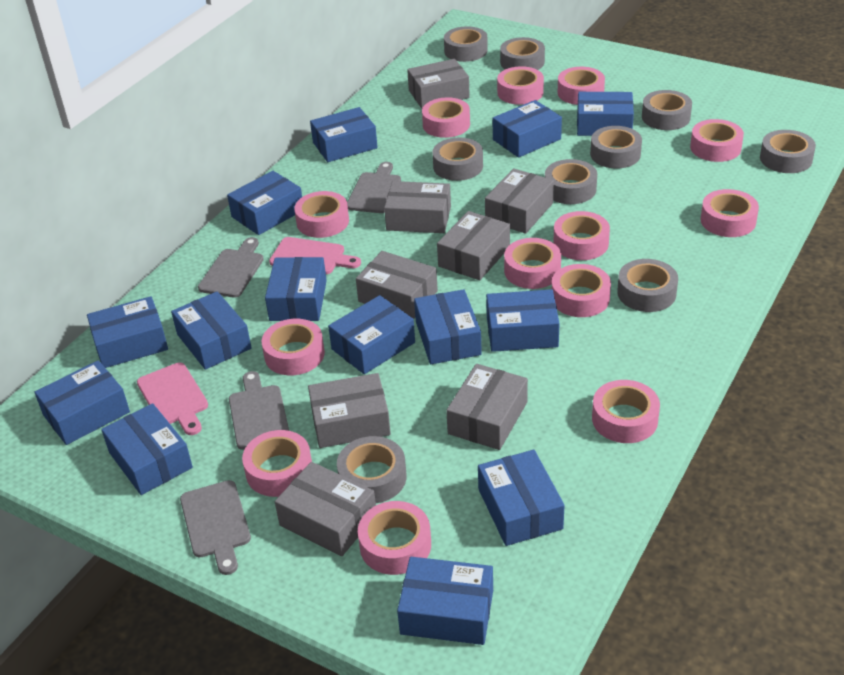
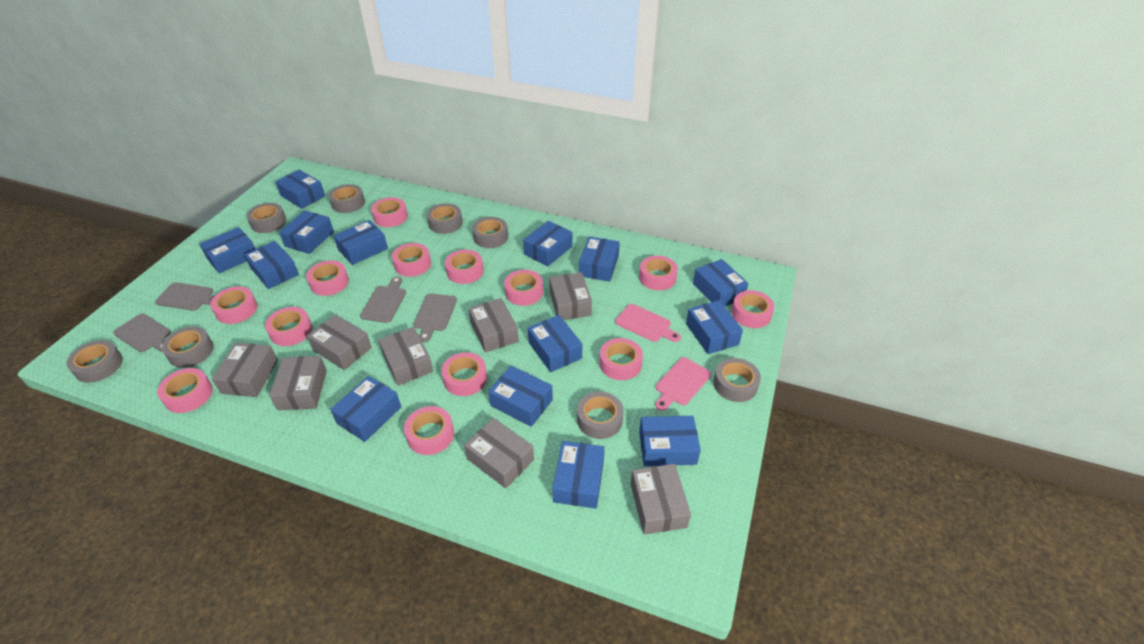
grey tape: 9 -> 8

